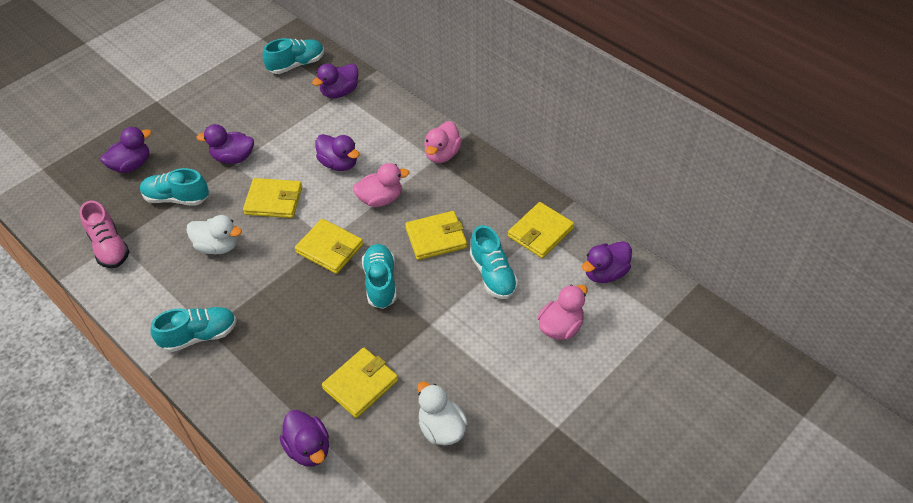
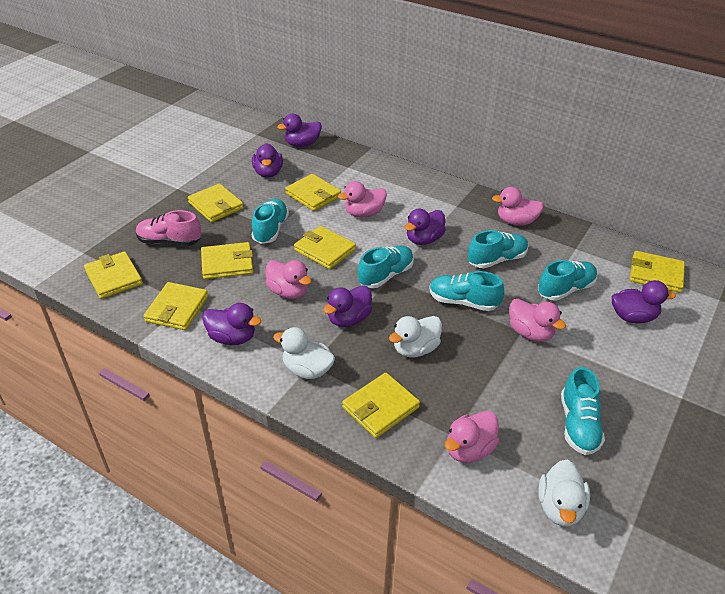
pink duck: 3 -> 5
turquoise shoe: 5 -> 6
white duck: 2 -> 3
yellow wallet: 5 -> 8

